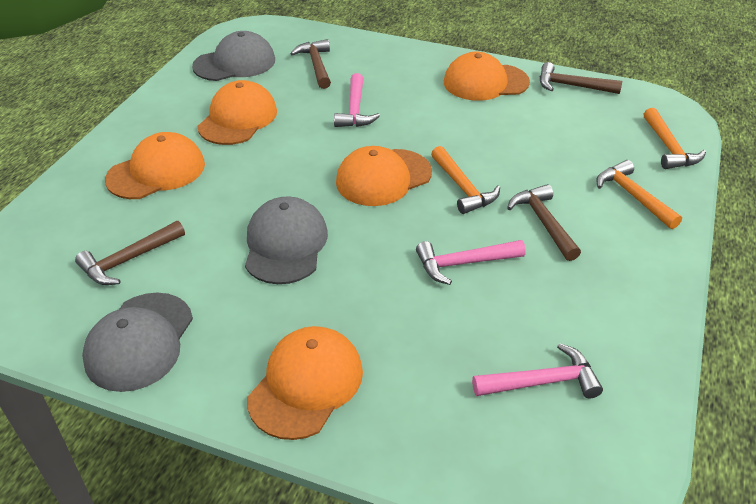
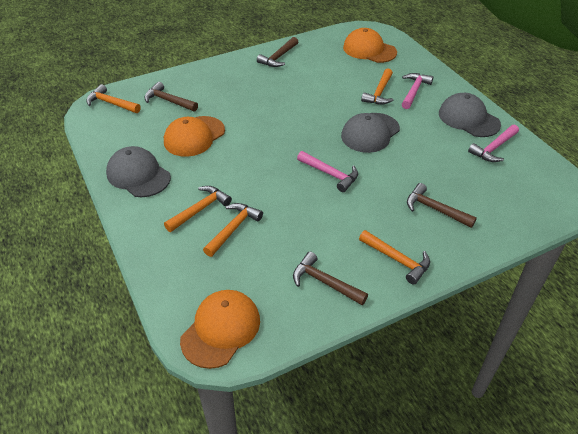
orange cap: 5 -> 3
orange hammer: 3 -> 5

